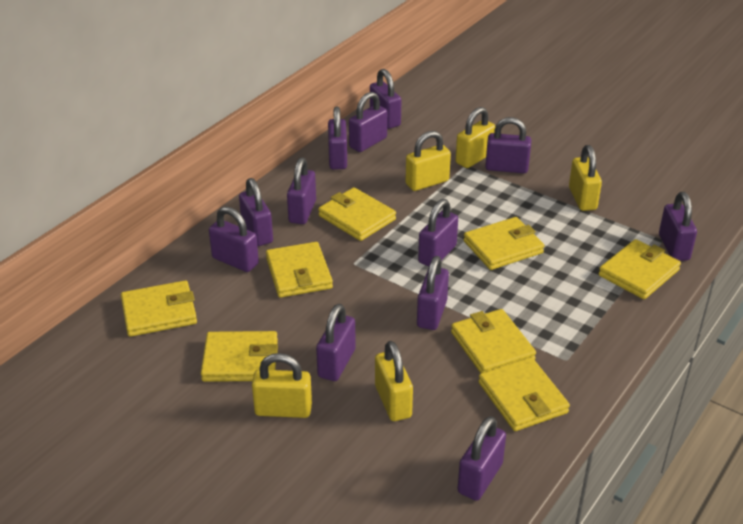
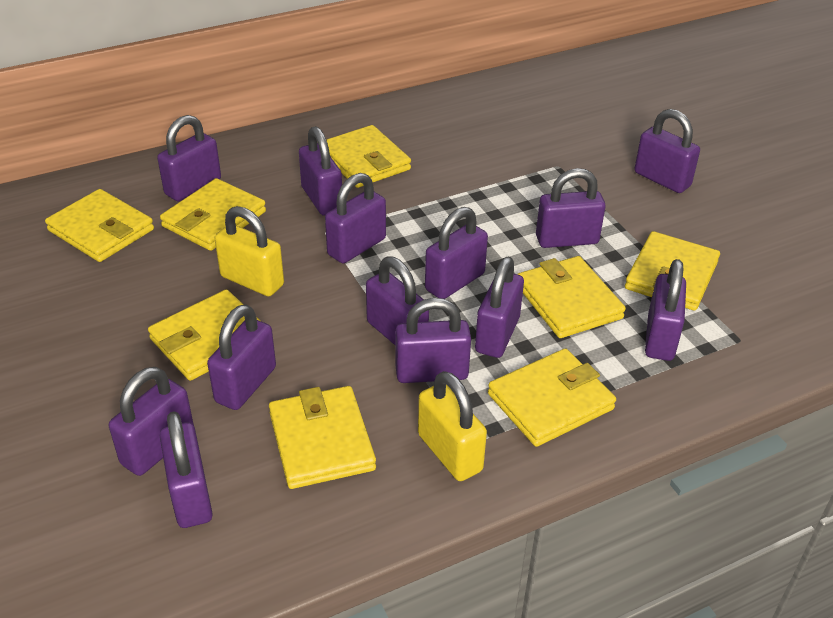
purple padlock: 12 -> 13
yellow padlock: 5 -> 2

